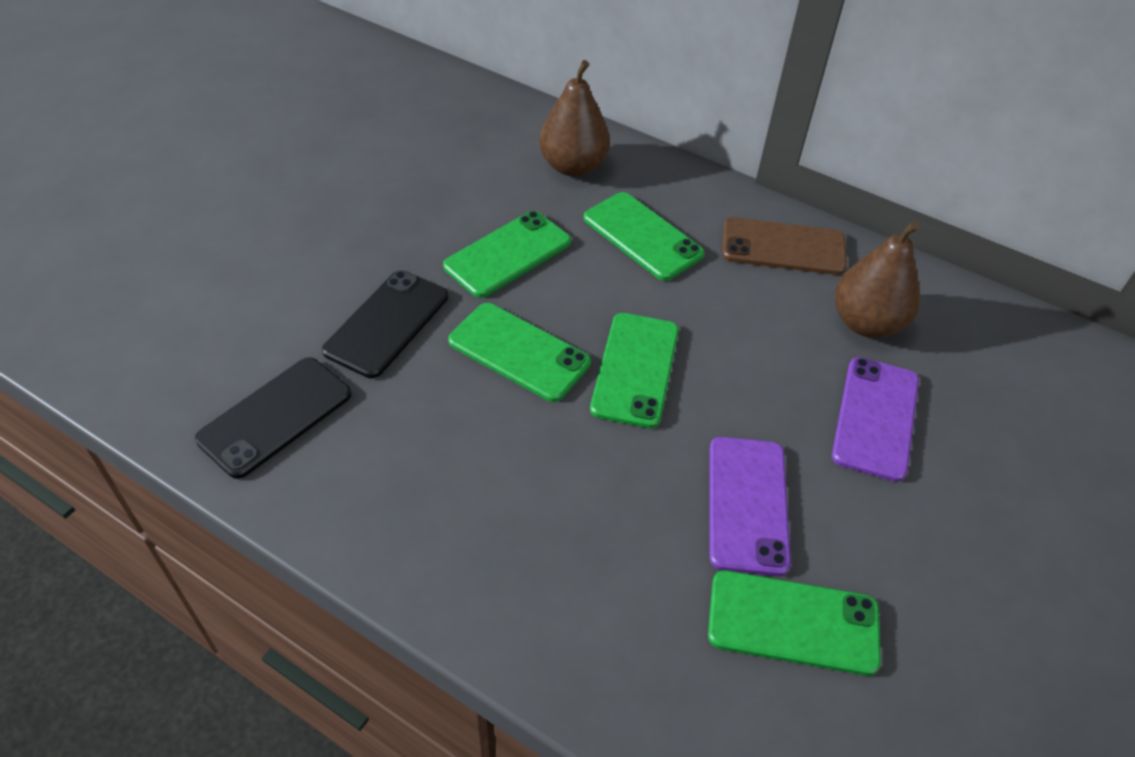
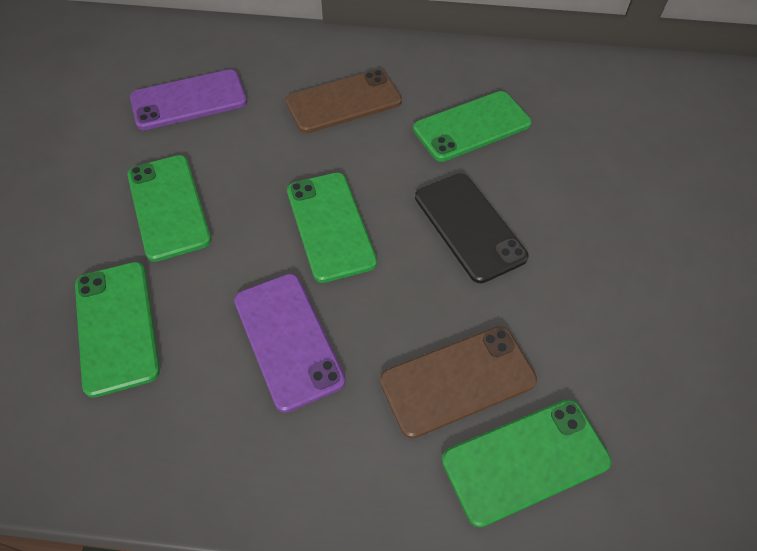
black phone: 2 -> 1
brown pear: 2 -> 0
brown phone: 1 -> 2

